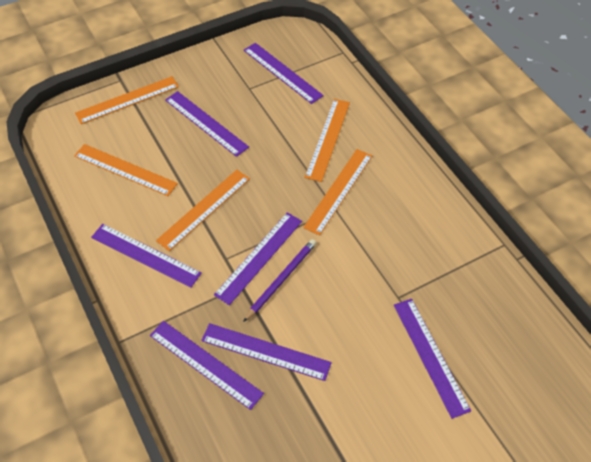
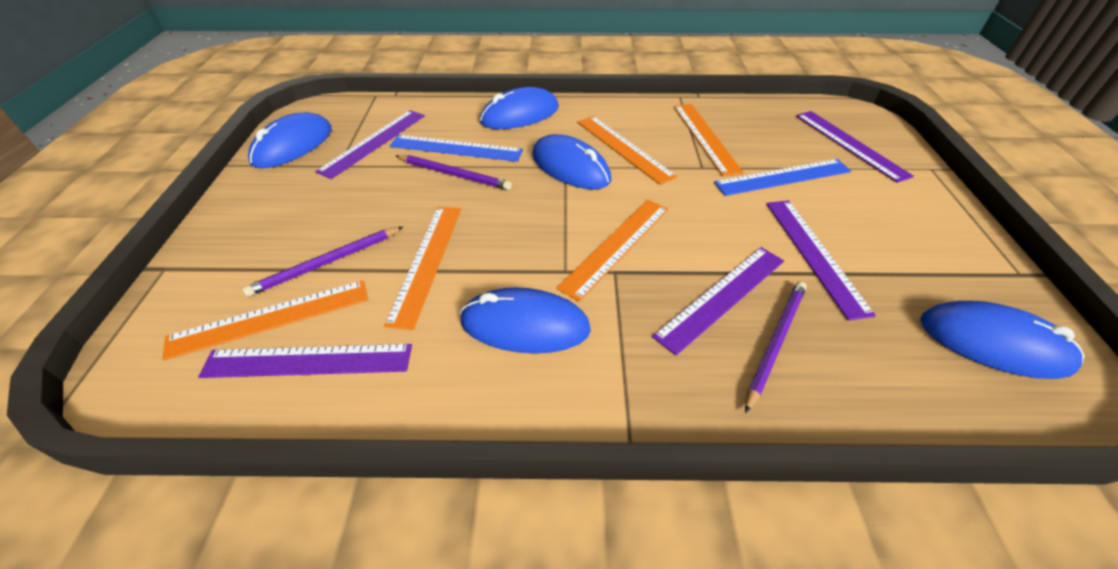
blue mouse: 0 -> 5
blue ruler: 0 -> 2
purple pencil: 1 -> 3
purple ruler: 7 -> 5

